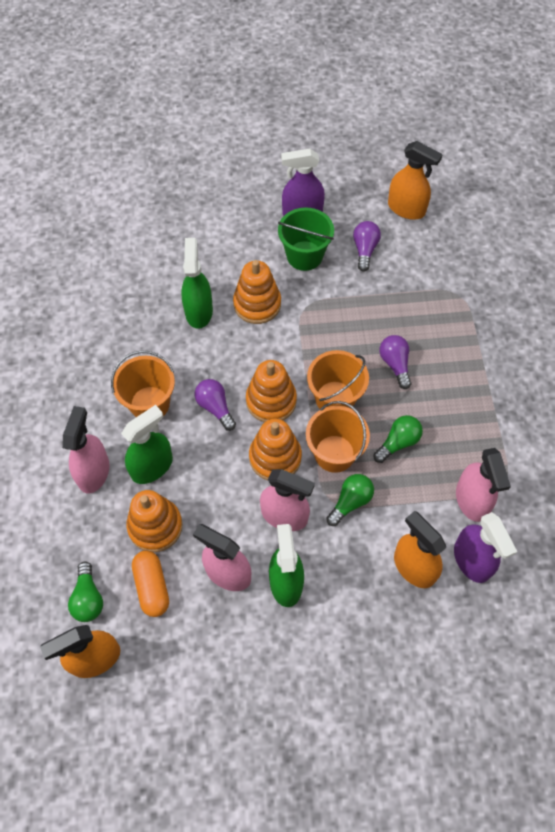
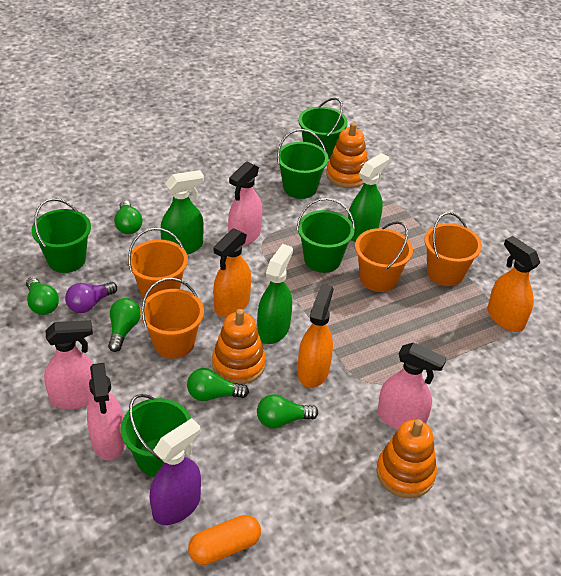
green bucket: 1 -> 5
green light bulb: 3 -> 5
orange bucket: 3 -> 4
orange stacking toy: 4 -> 3
purple light bulb: 3 -> 1
purple spray bottle: 2 -> 1

